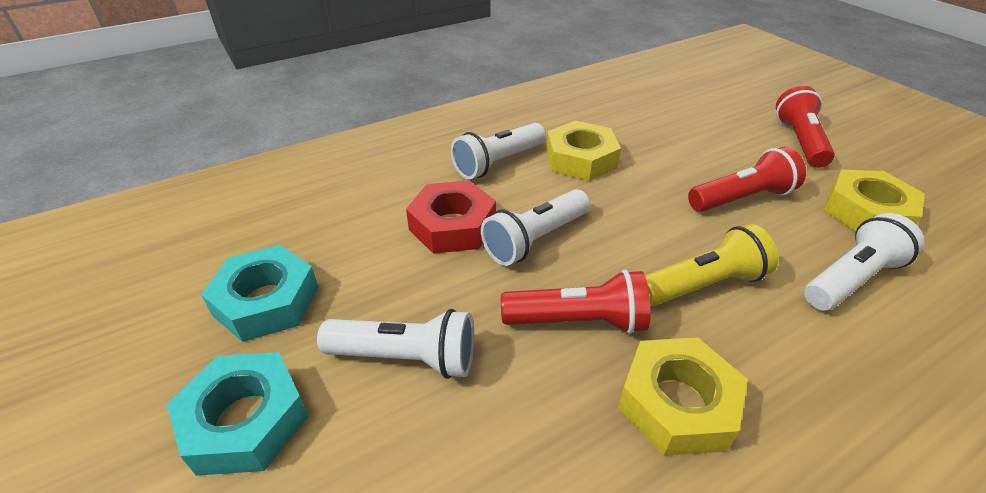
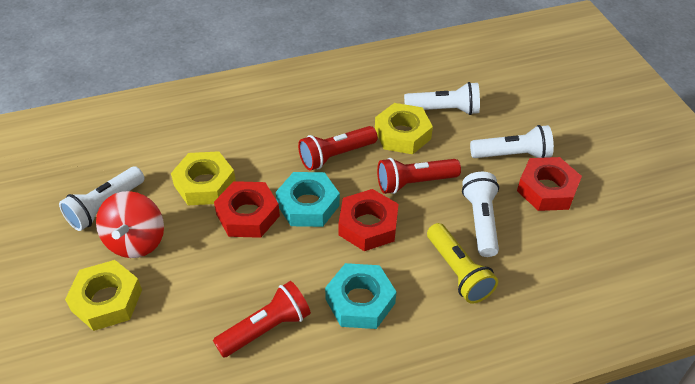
red nut: 1 -> 3
red spinning top: 0 -> 1

